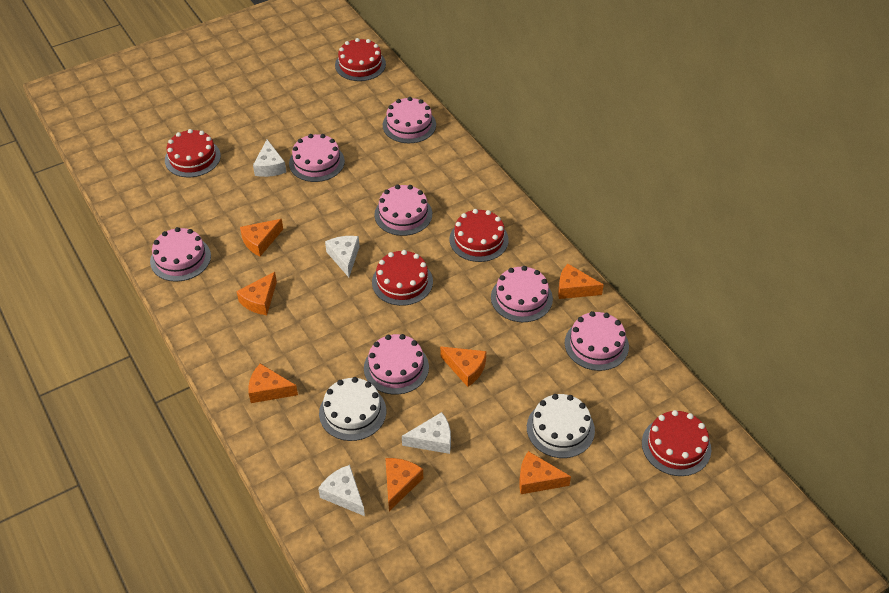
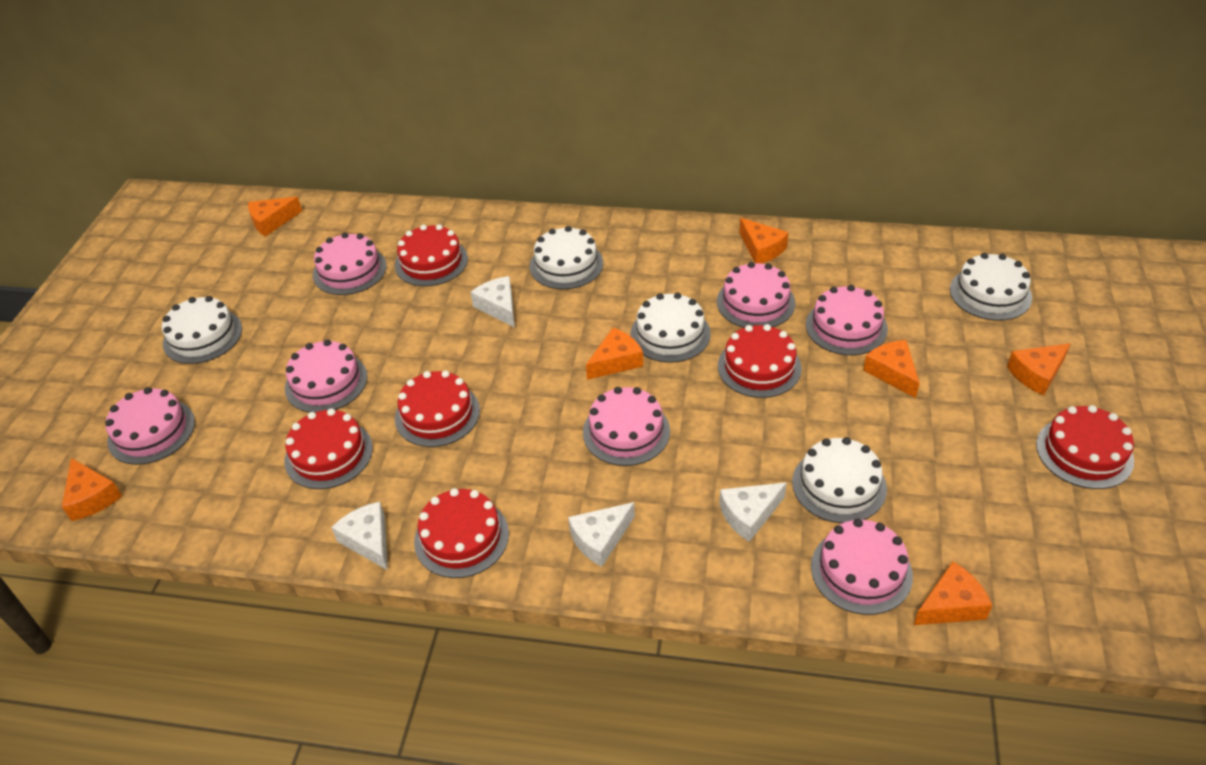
red cake: 5 -> 6
white cake: 2 -> 5

